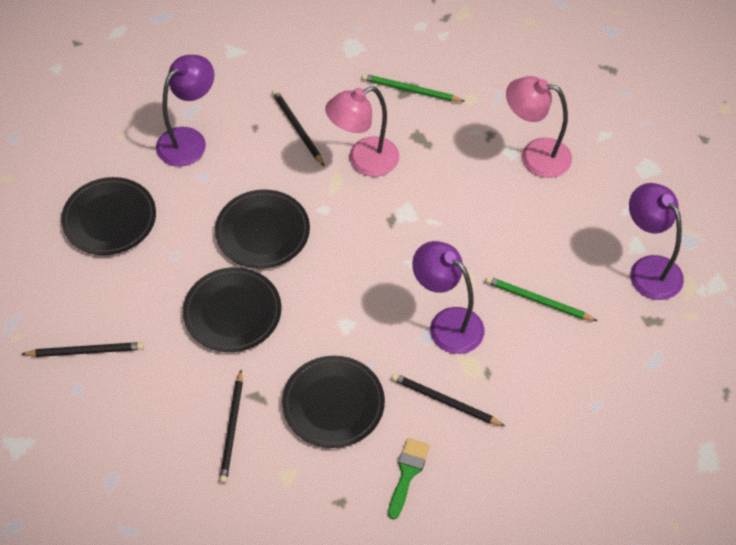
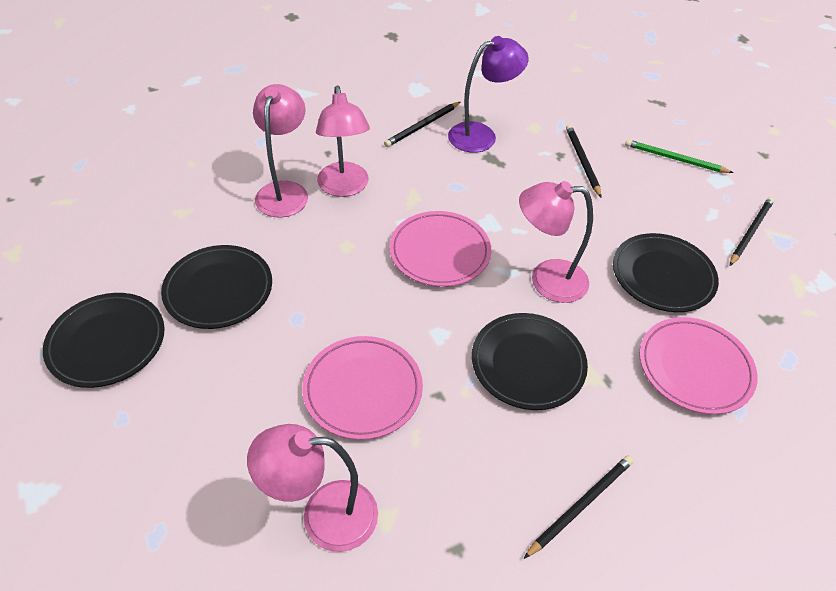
green brush: 1 -> 0
green pencil: 2 -> 1
pink lamp: 2 -> 4
pink plate: 0 -> 3
purple lamp: 3 -> 1

